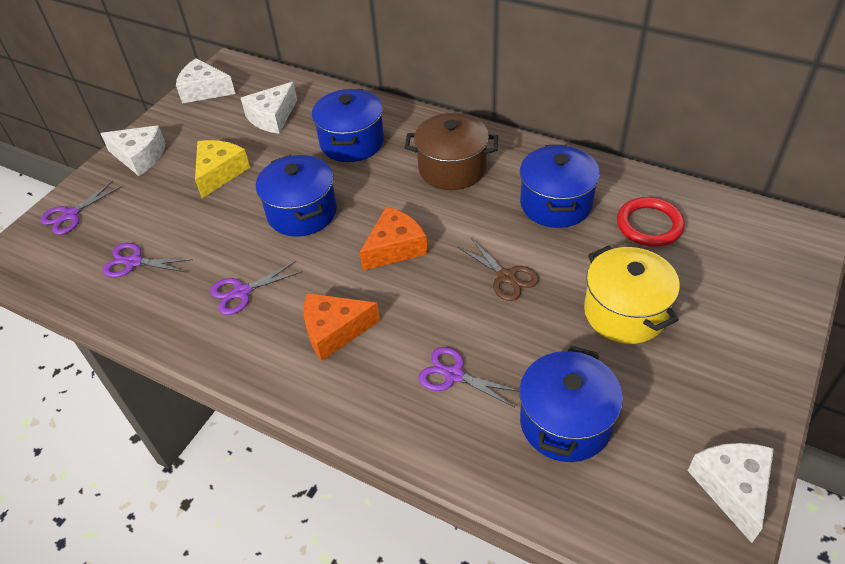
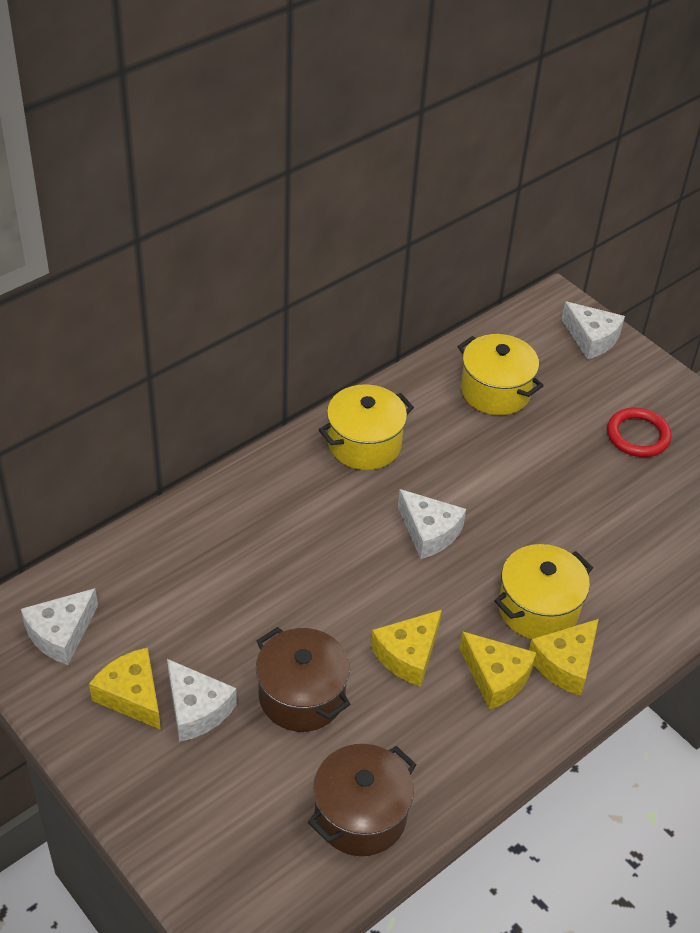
blue pot: 4 -> 0
brown pot: 1 -> 2
brown scissors: 1 -> 0
orange cheese: 2 -> 0
purple scissors: 4 -> 0
yellow cheese: 1 -> 4
yellow pot: 1 -> 3

